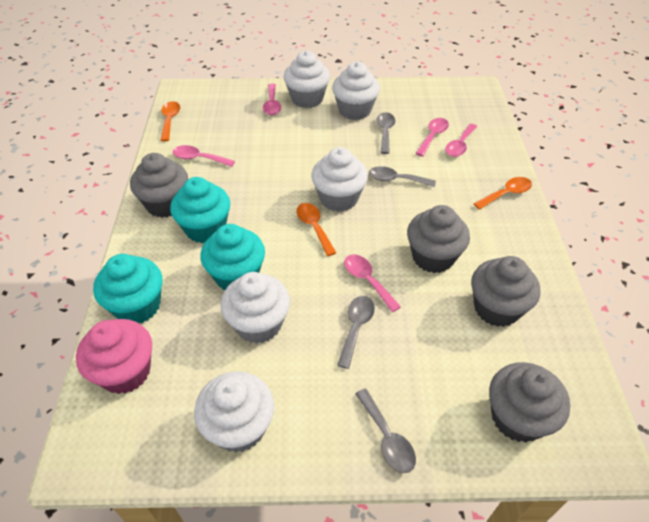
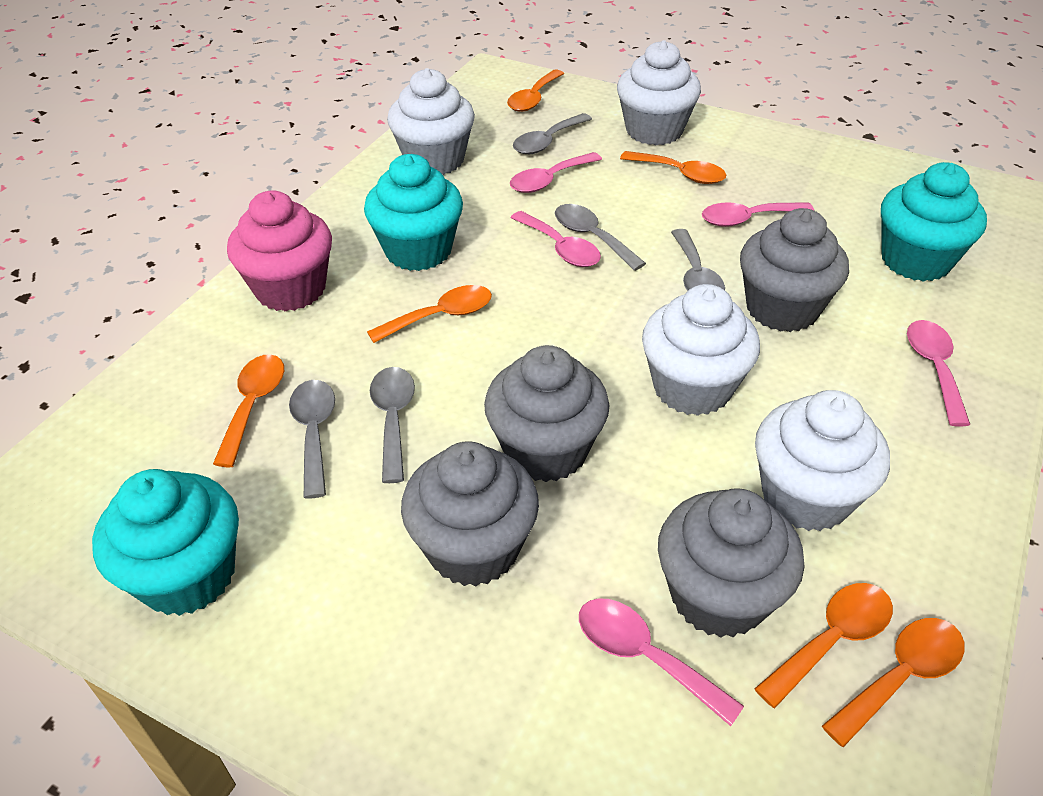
grey spoon: 4 -> 5
orange spoon: 3 -> 6
white cupcake: 5 -> 4

